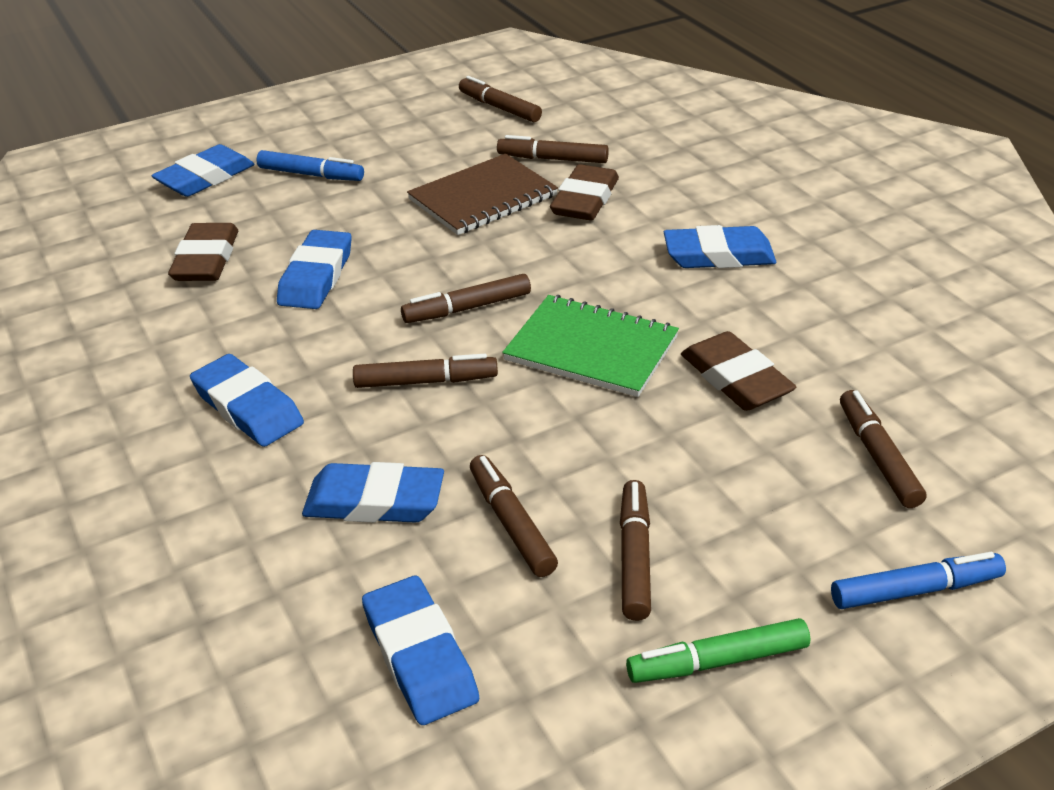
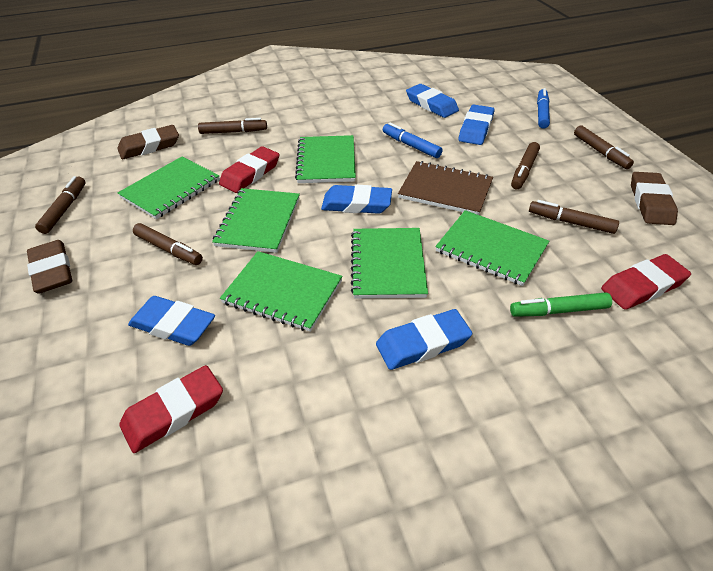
blue eraser: 6 -> 5
brown marker: 7 -> 6
green notebook: 1 -> 6
red eraser: 0 -> 3

